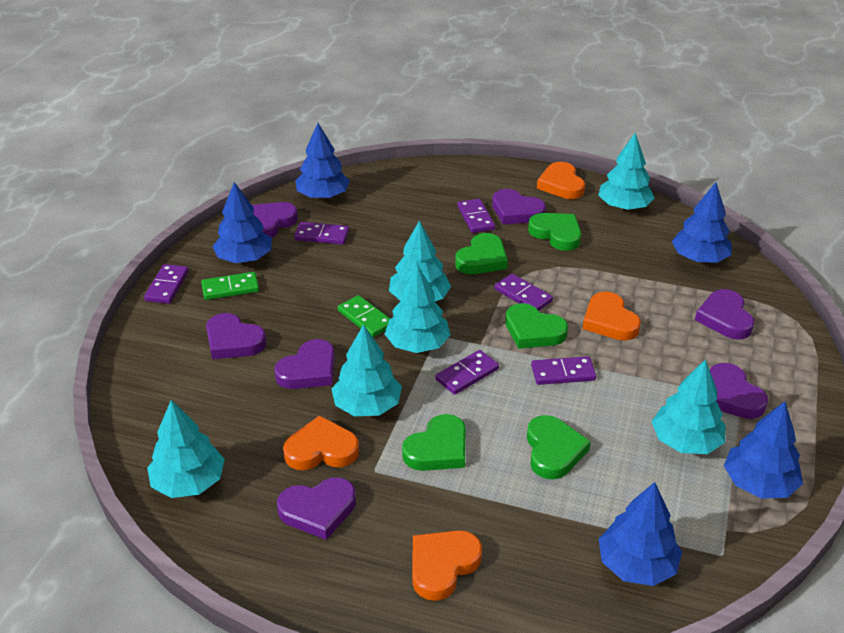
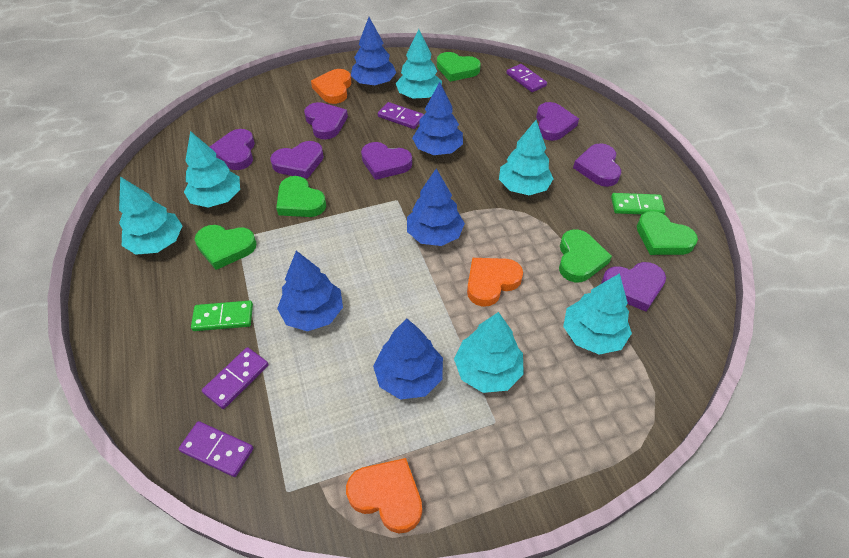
orange heart: 4 -> 3
purple domino: 6 -> 4

